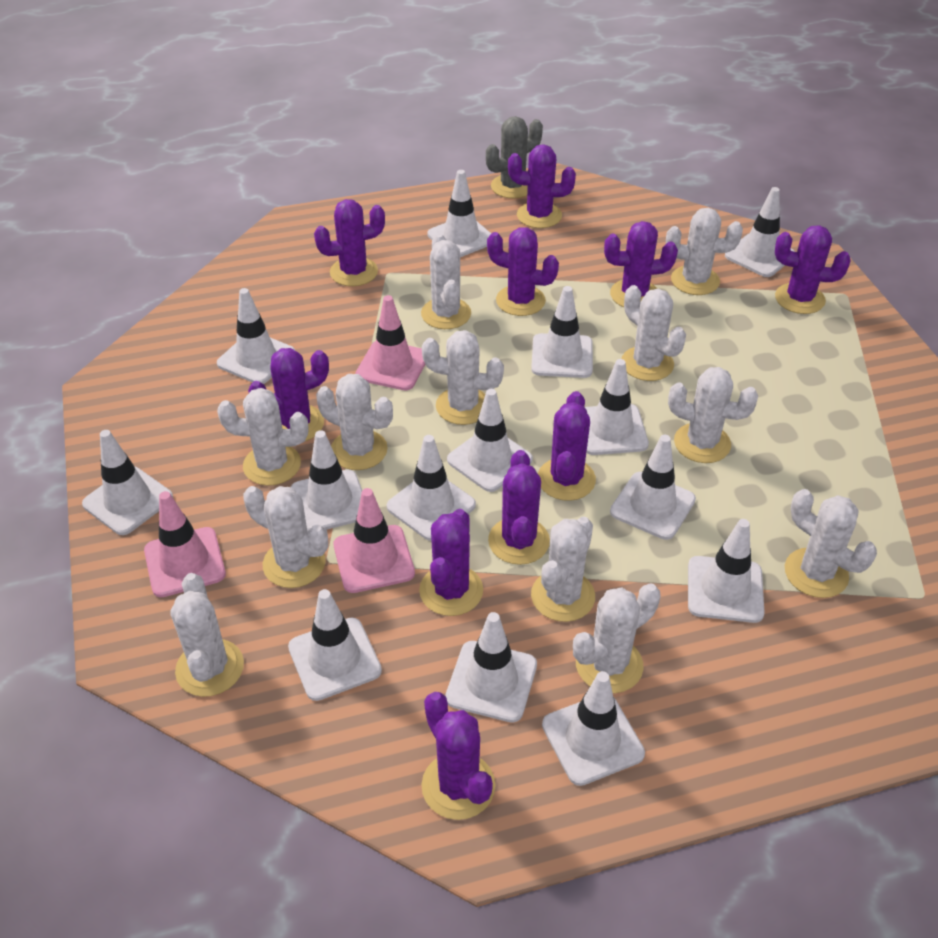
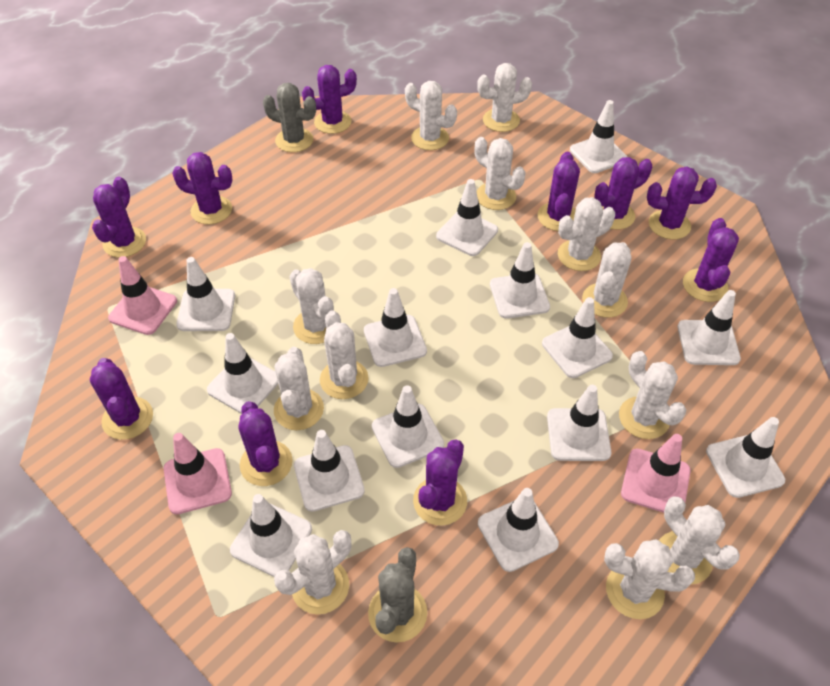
grey cactus: 1 -> 2

